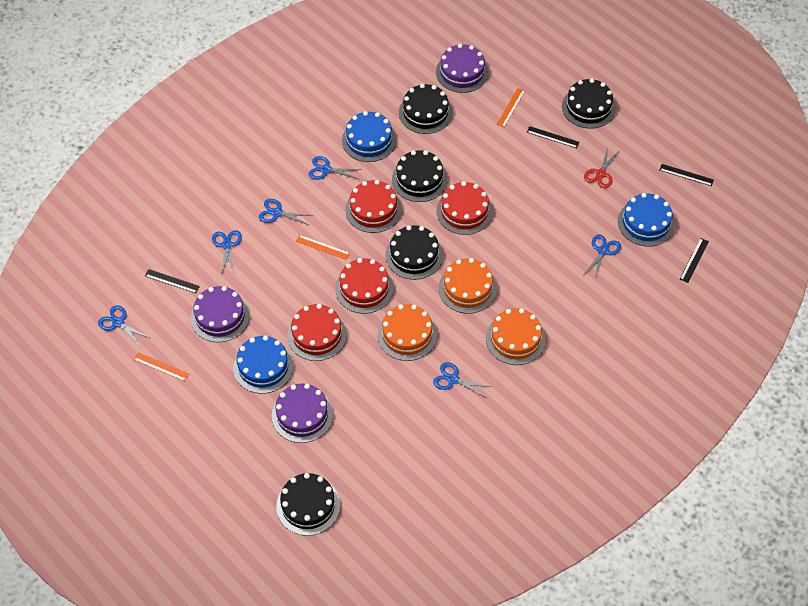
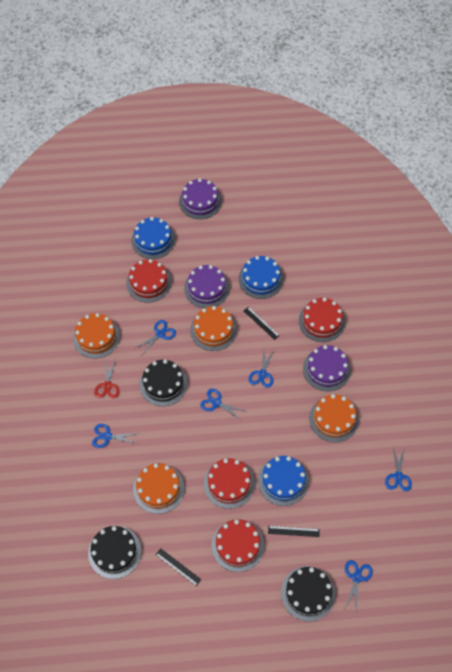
black cake: 5 -> 3
black ruler: 4 -> 3
orange cake: 3 -> 4
orange ruler: 3 -> 0

